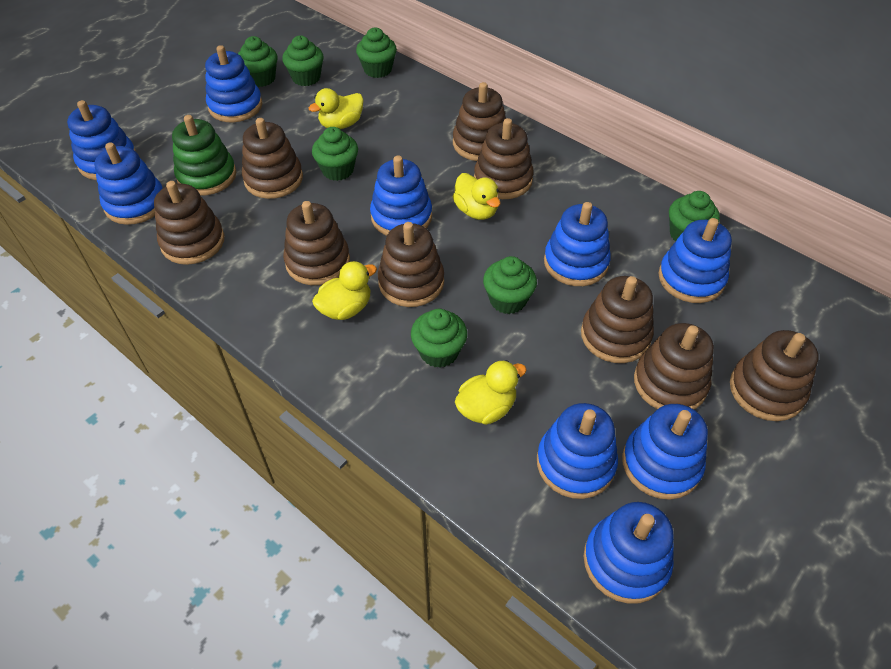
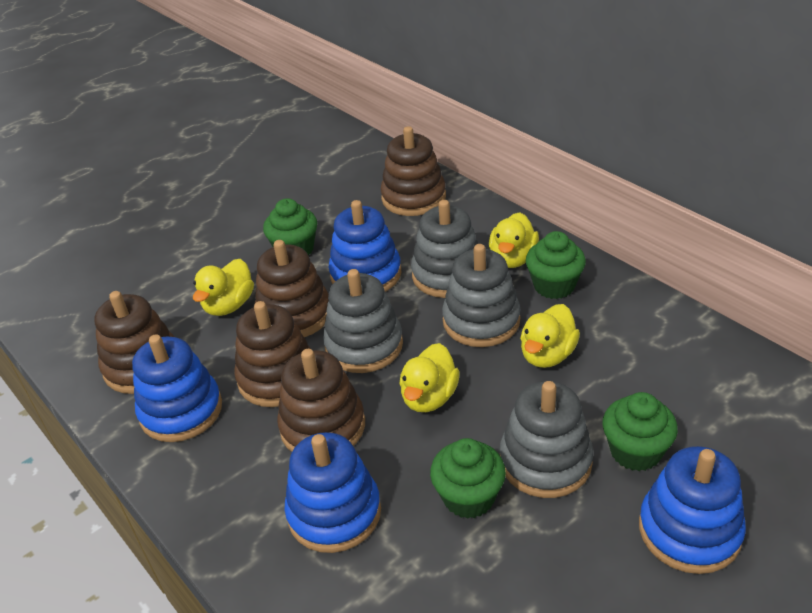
blue stacking toy: 9 -> 4
brown stacking toy: 9 -> 5
green cupcake: 7 -> 4
green stacking toy: 1 -> 0
grey stacking toy: 0 -> 4

